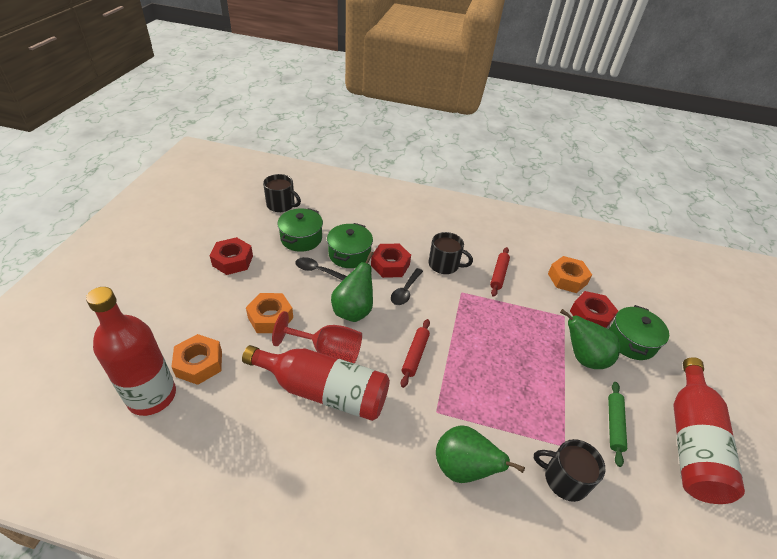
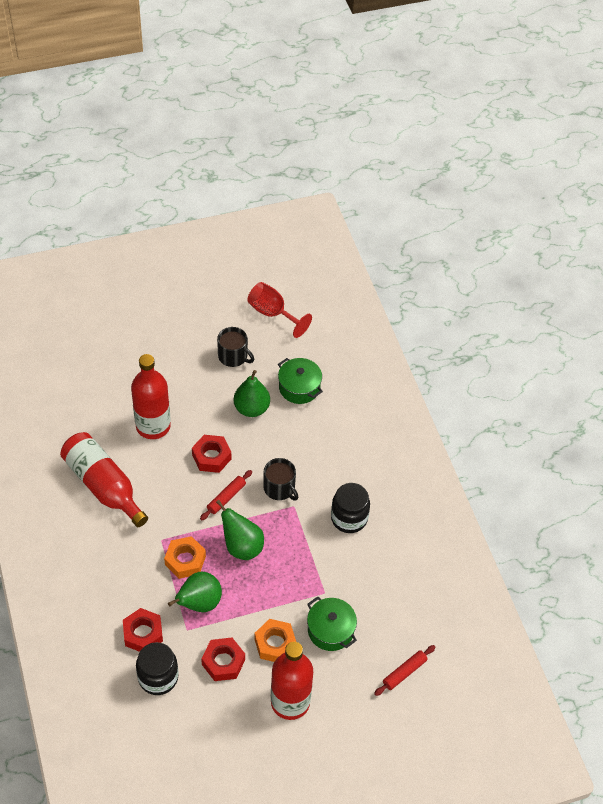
black jar: 0 -> 2
black mug: 3 -> 2
black spoon: 2 -> 0
green pot: 3 -> 2
green rolling pin: 1 -> 0
orange nut: 3 -> 2

